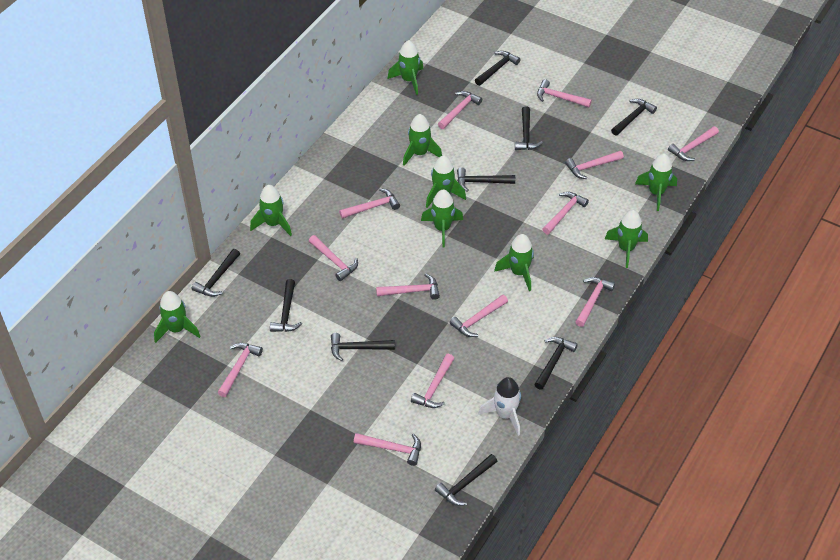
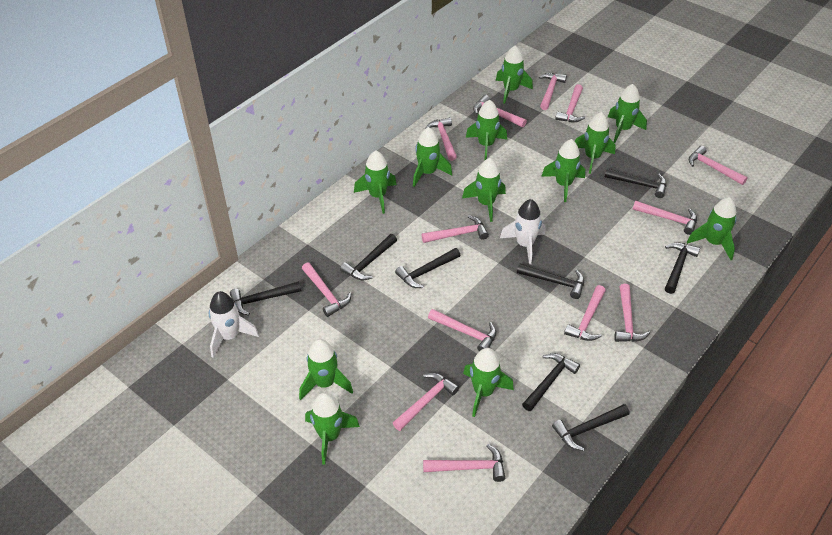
black hammer: 9 -> 8
green rocket: 9 -> 12
white rocket: 1 -> 2

